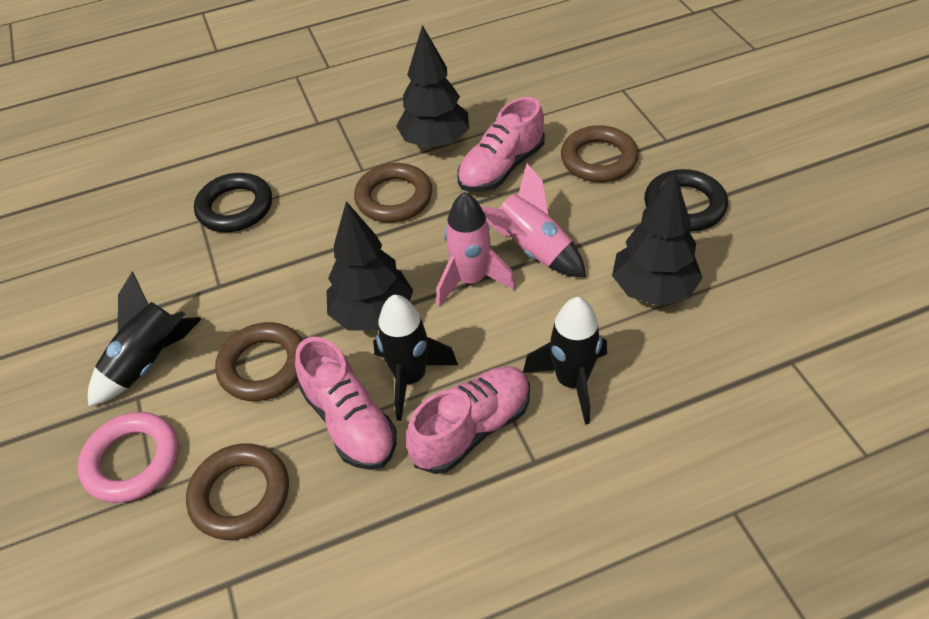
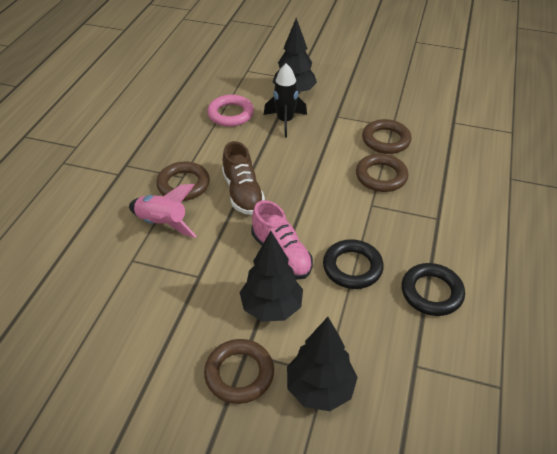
black rocket: 3 -> 1
brown shoe: 0 -> 1
pink rocket: 2 -> 1
pink shoe: 3 -> 1

